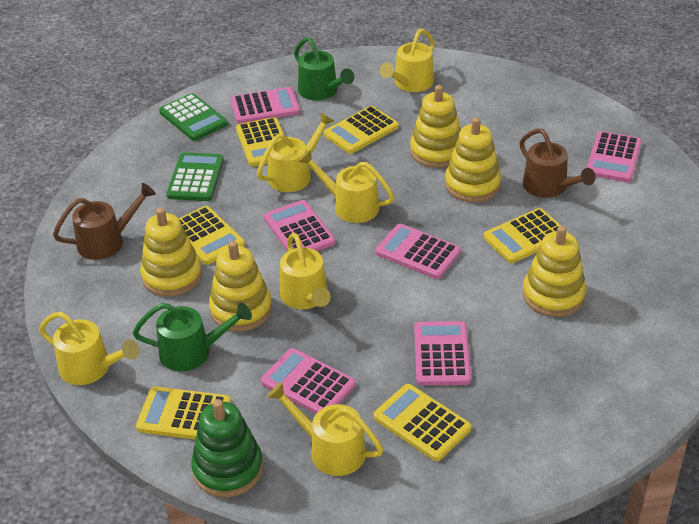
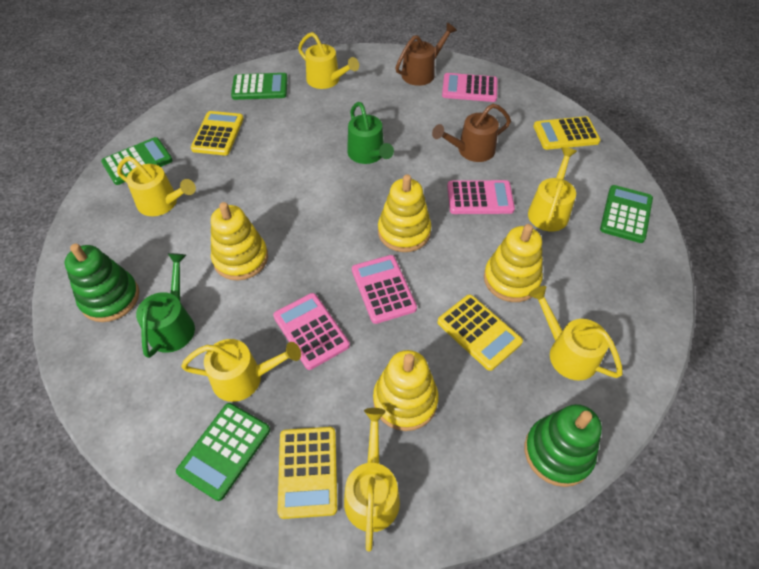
green calculator: 2 -> 4
green stacking toy: 1 -> 2
pink calculator: 6 -> 4
yellow calculator: 6 -> 4
yellow stacking toy: 5 -> 4

